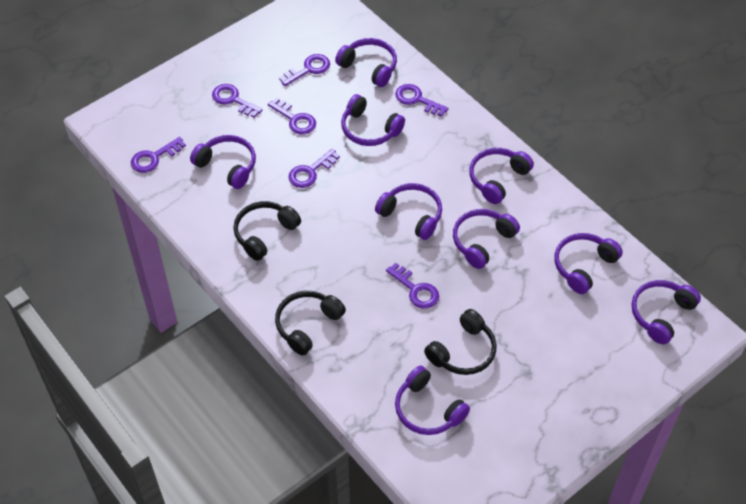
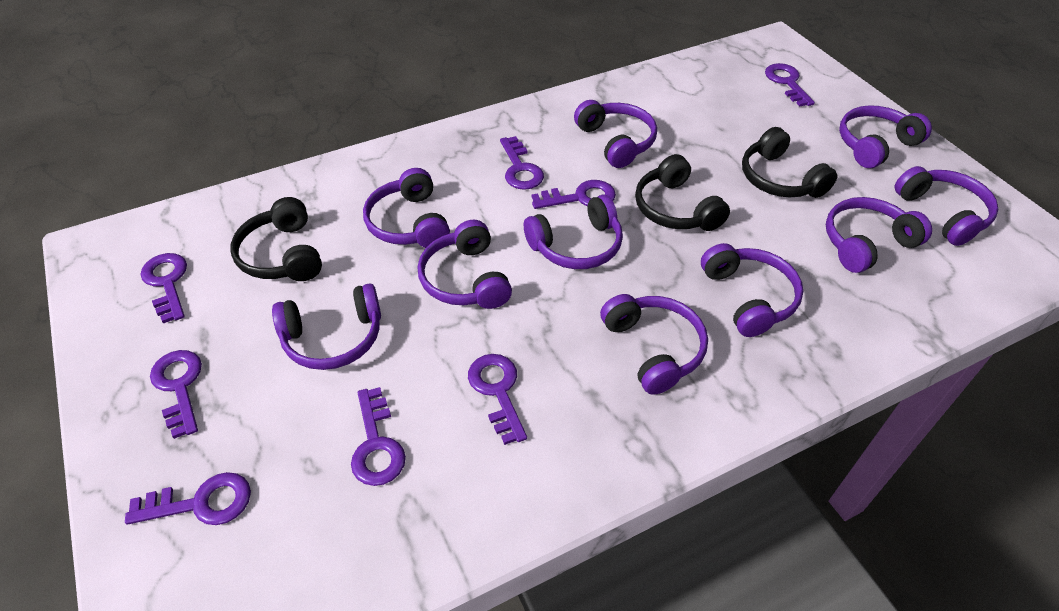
purple headphones: 9 -> 10
purple key: 7 -> 8

